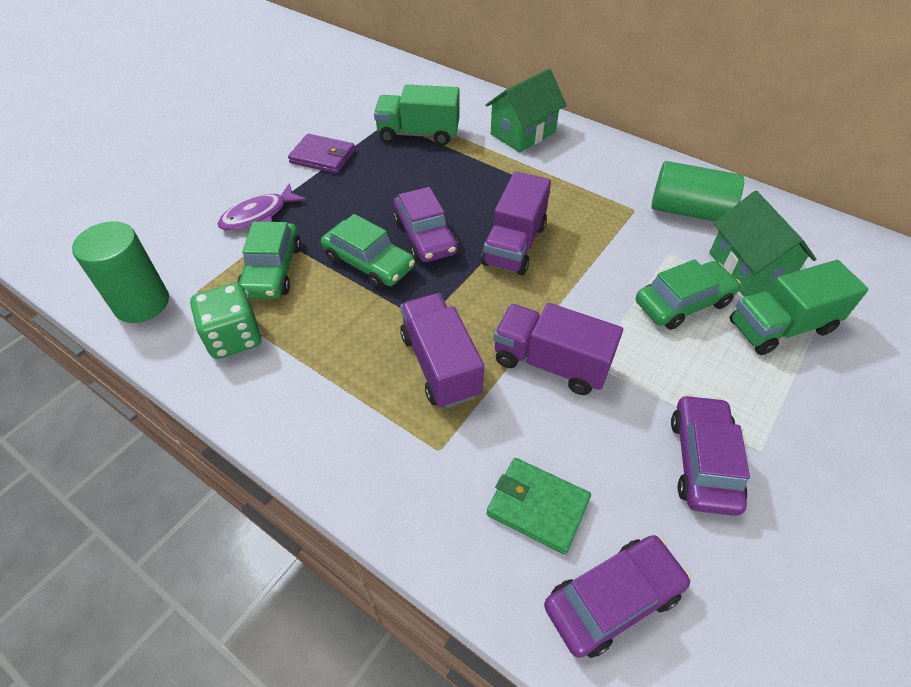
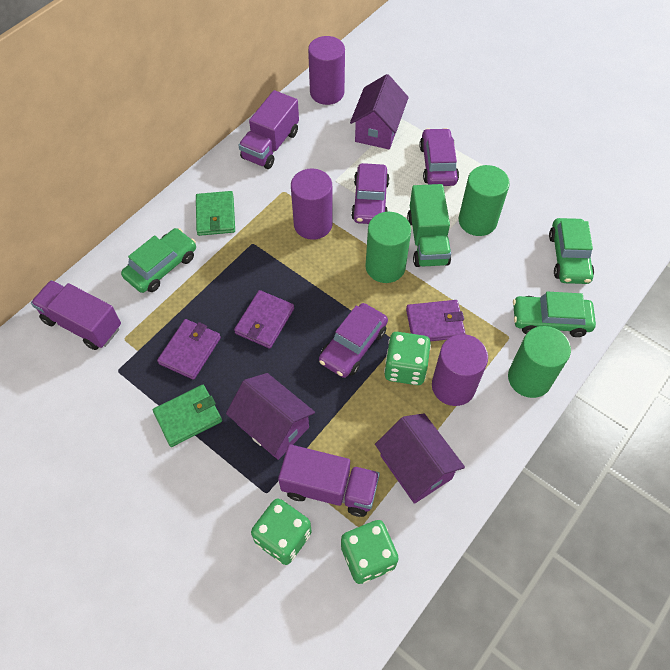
green cylinder: 2 -> 3
green dice: 1 -> 3
green house: 2 -> 0
green truck: 2 -> 1
green wallet: 1 -> 2
purple cylinder: 0 -> 3
purple fish: 1 -> 0
purple house: 0 -> 3
purple wallet: 1 -> 3

